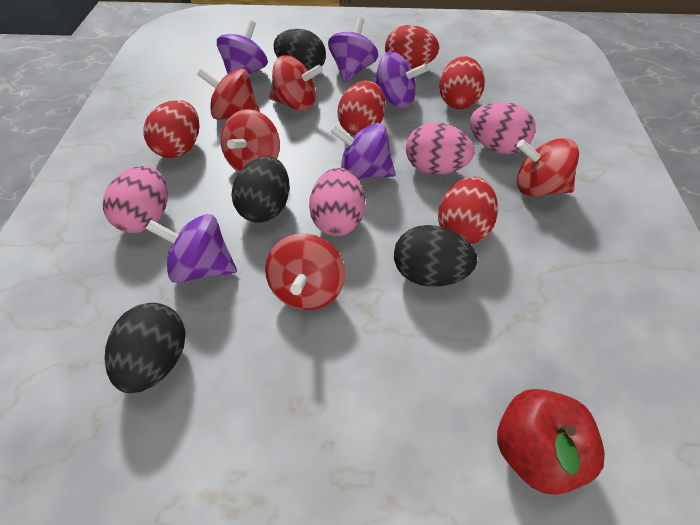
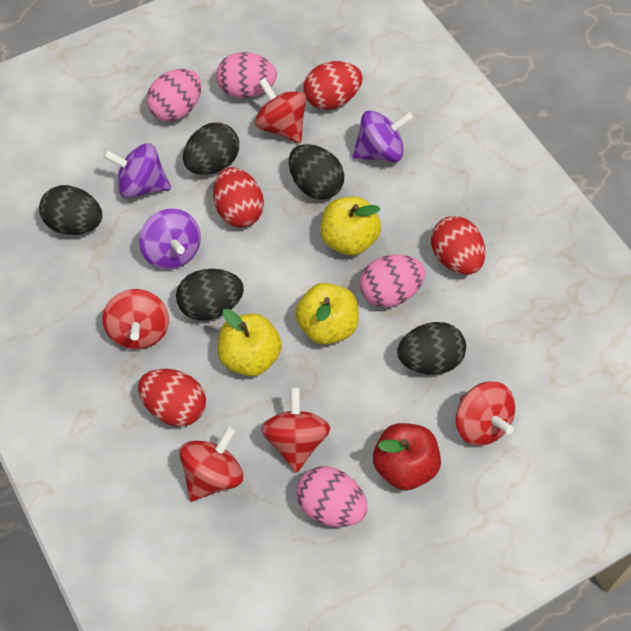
black egg: 4 -> 5
purple spinning top: 5 -> 3
red egg: 5 -> 4
yellow apple: 0 -> 3

